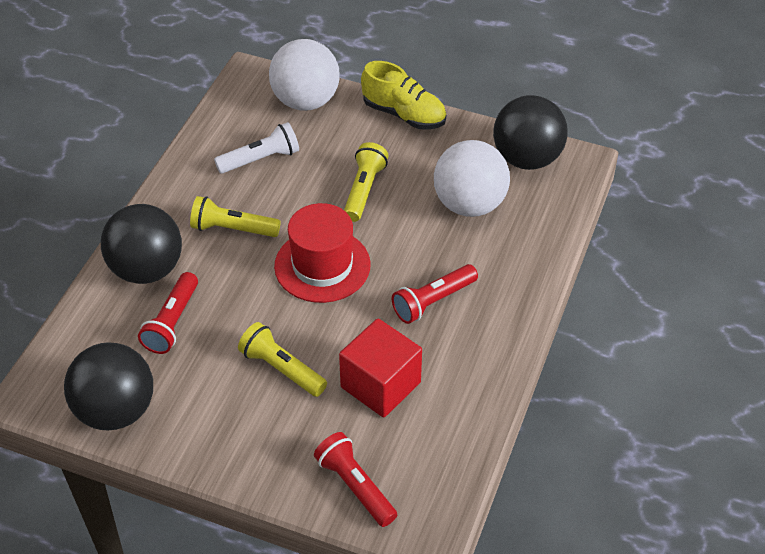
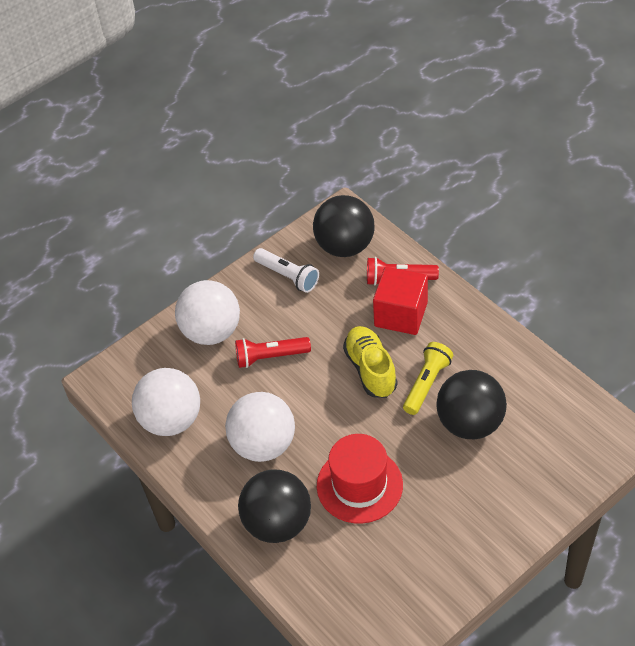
red flashlight: 3 -> 2
white ball: 2 -> 3
yellow flashlight: 3 -> 1

